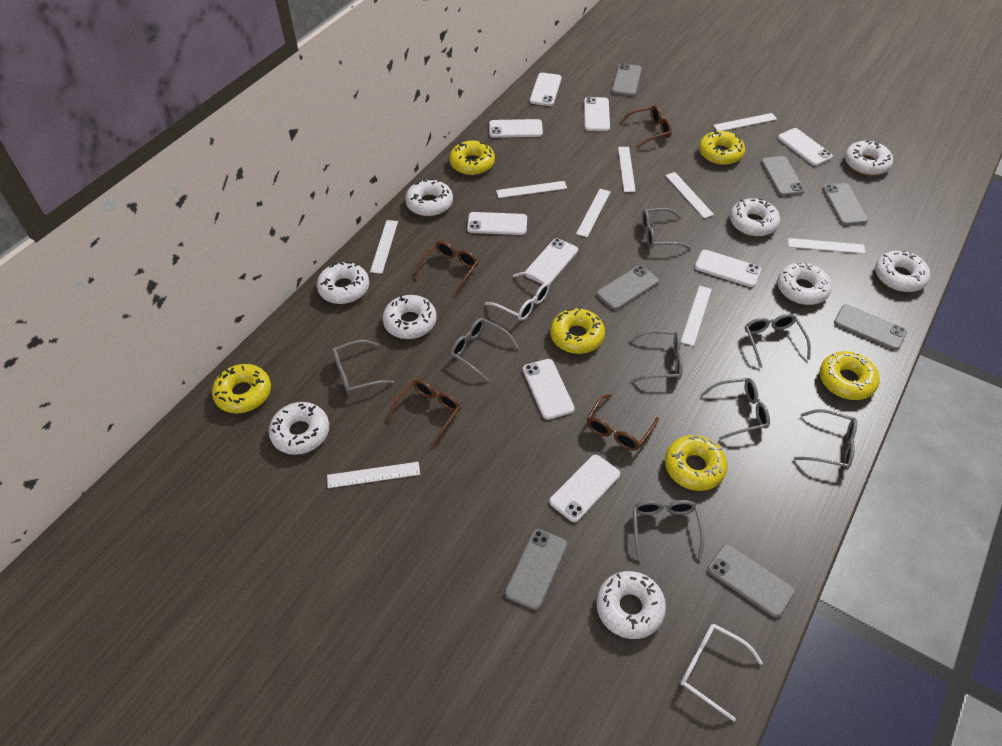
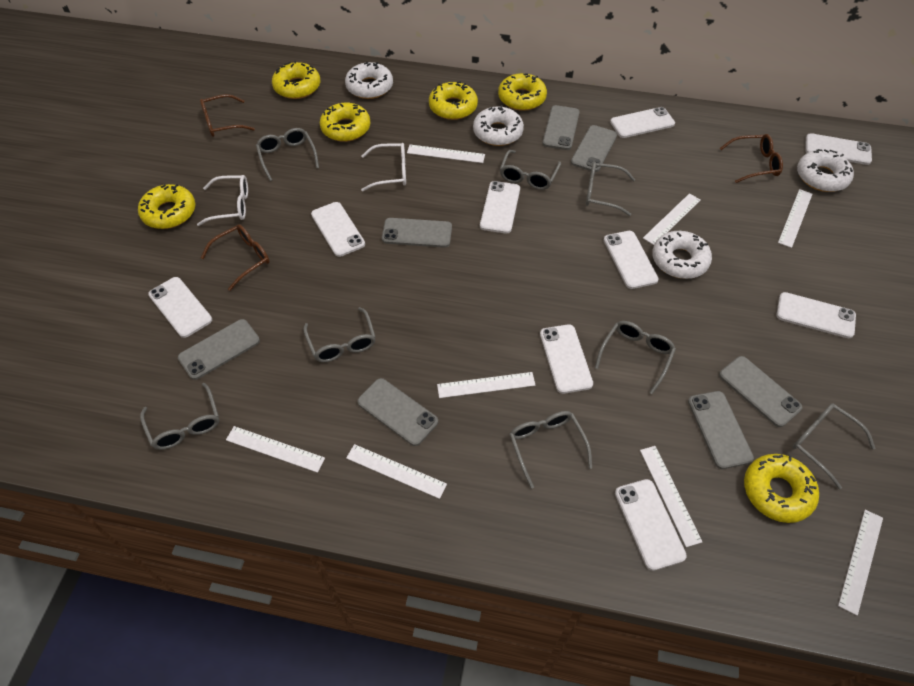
brown glasses: 4 -> 3
white donut: 9 -> 4
white ruler: 9 -> 8

